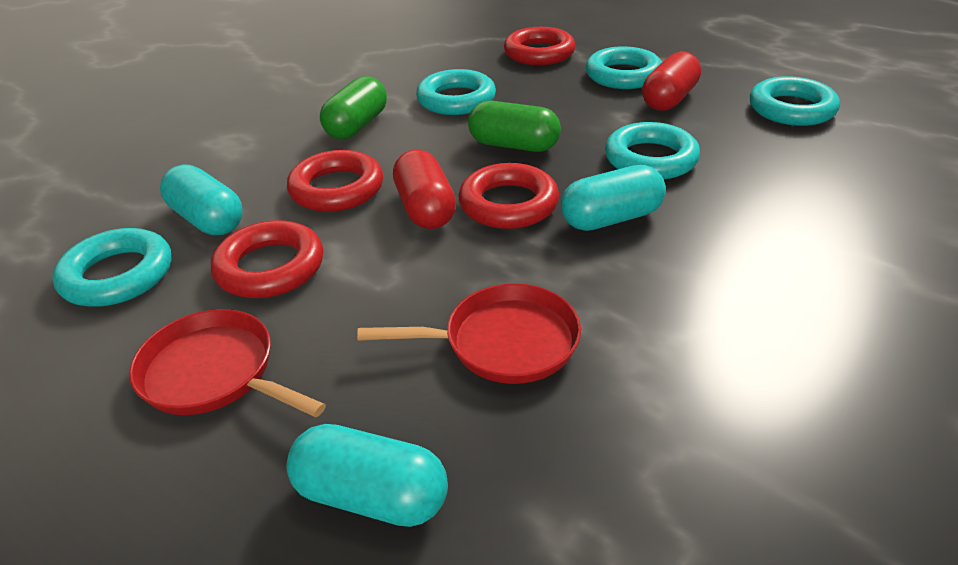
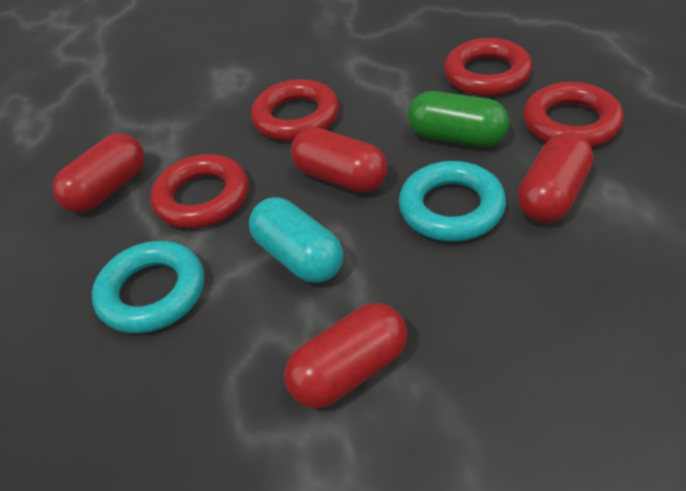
green capsule: 2 -> 1
red capsule: 2 -> 4
red pan: 2 -> 0
turquoise capsule: 3 -> 1
turquoise ring: 5 -> 2

